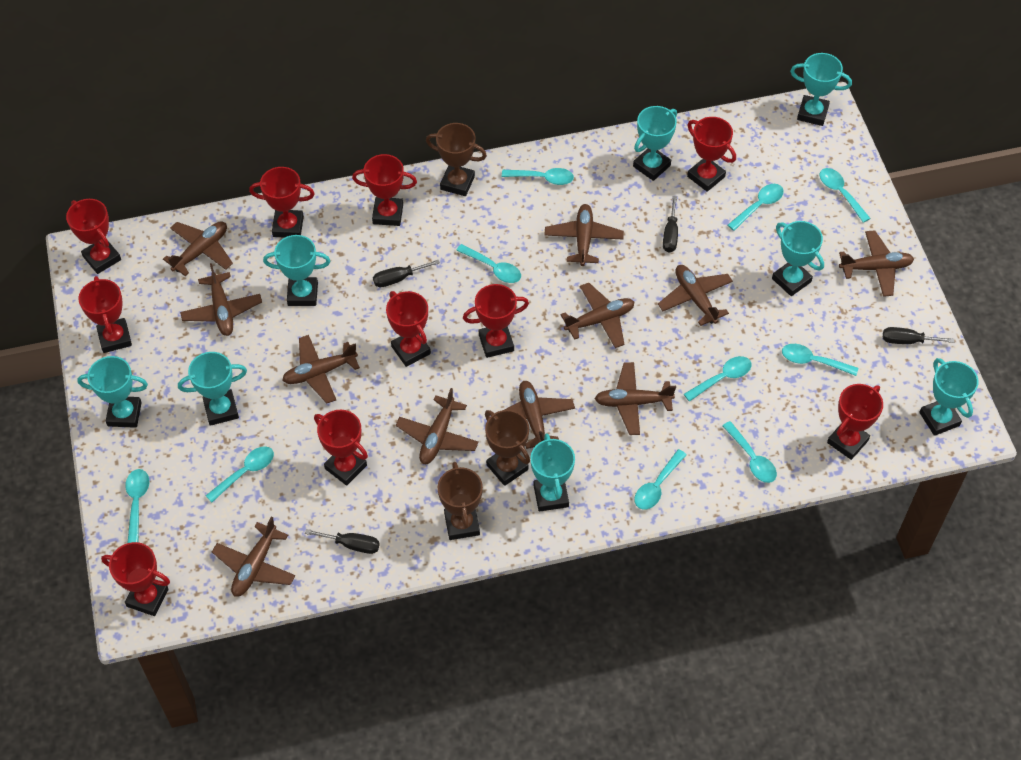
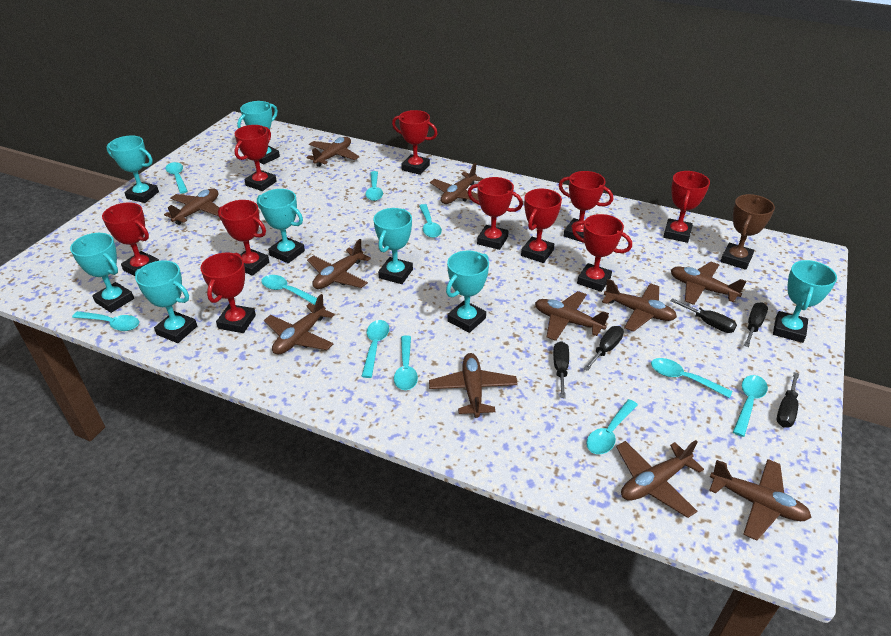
black screwdriver: 4 -> 5
brown trophy: 3 -> 1

